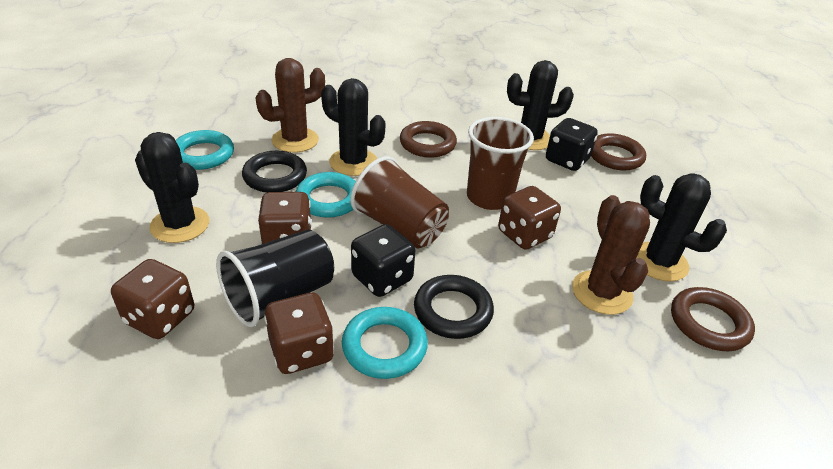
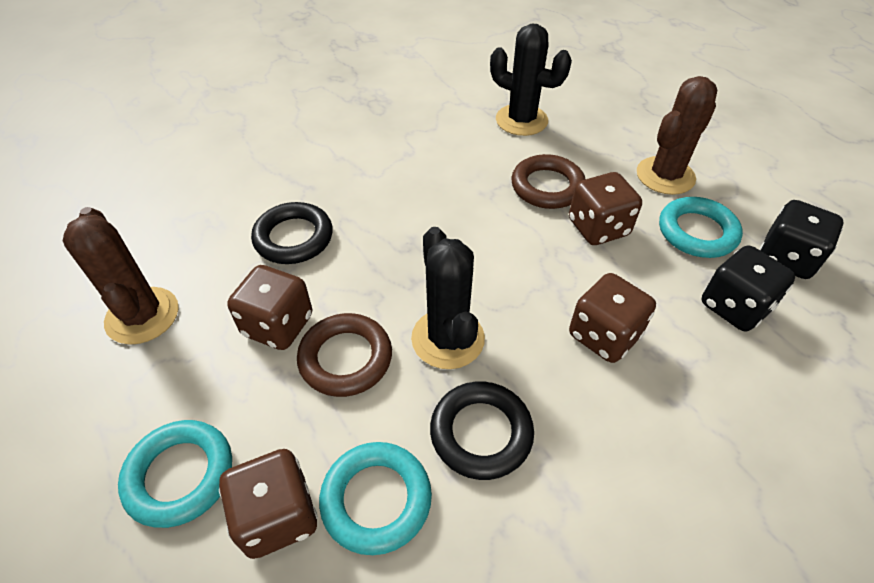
black cactus: 4 -> 2
black cup: 1 -> 0
brown cup: 2 -> 0
brown ring: 3 -> 2

